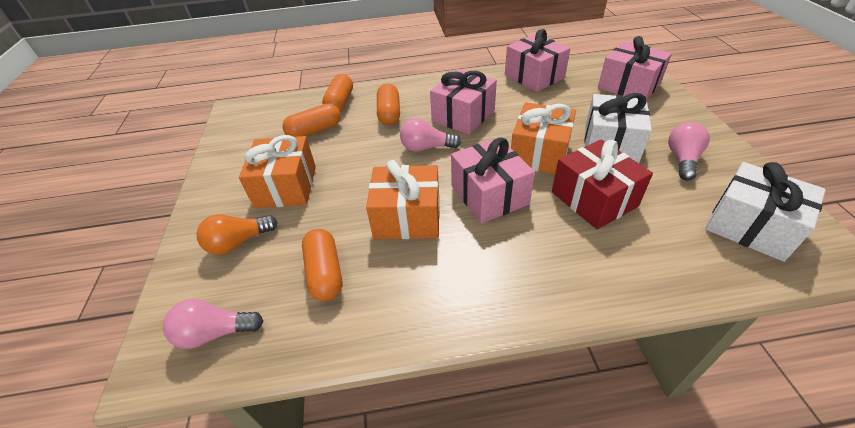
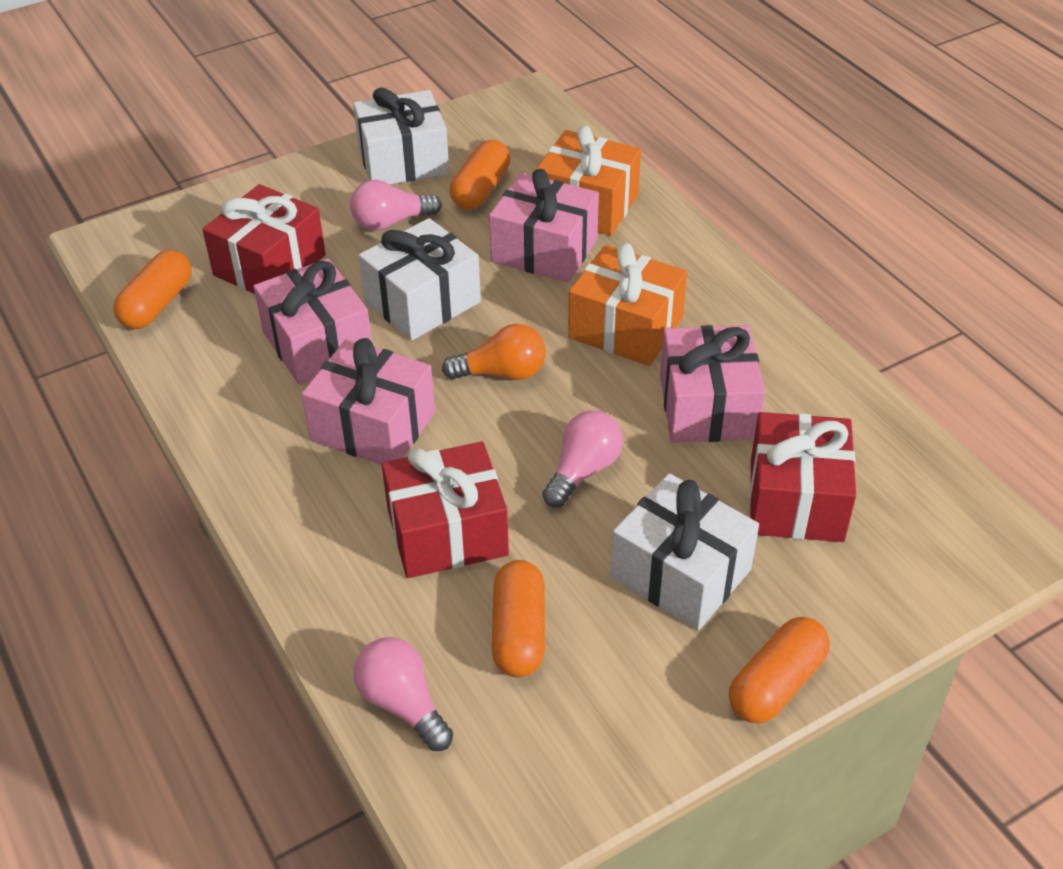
orange gift: 3 -> 2
red gift: 1 -> 3
white gift: 2 -> 3

